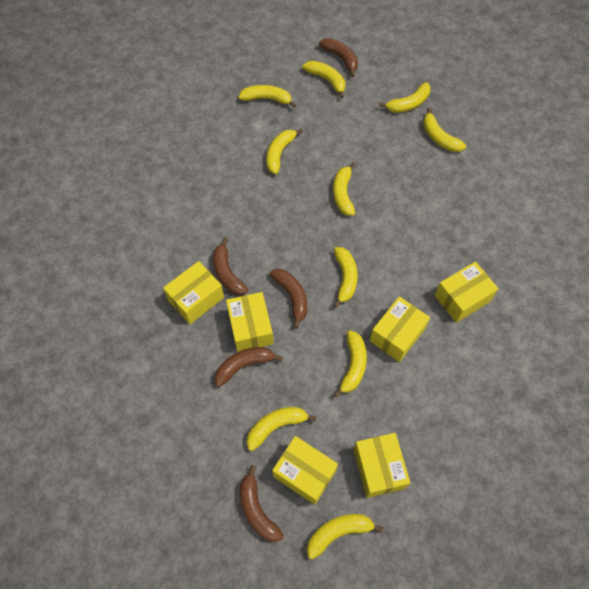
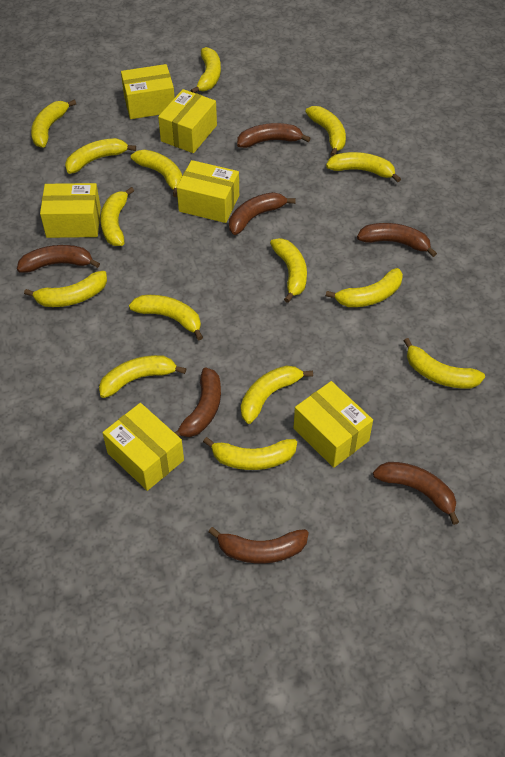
brown banana: 5 -> 7
yellow banana: 10 -> 15

